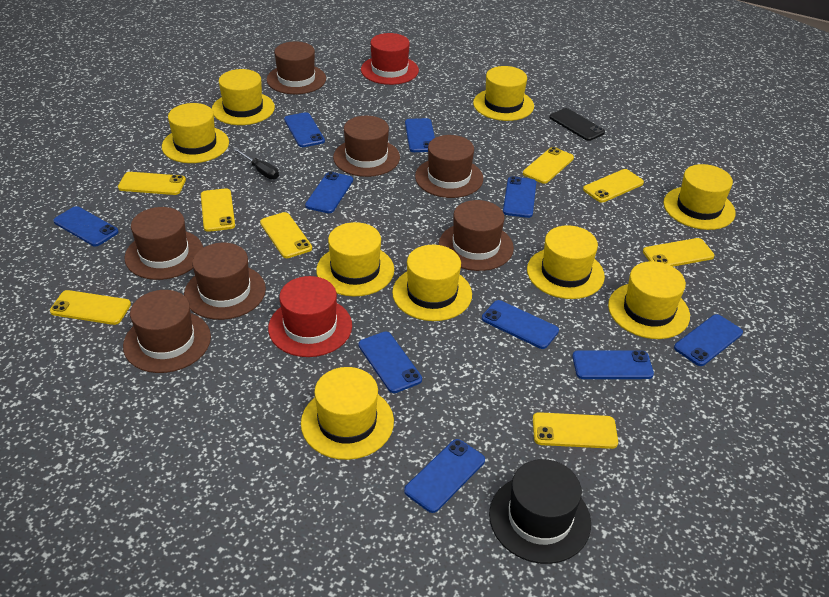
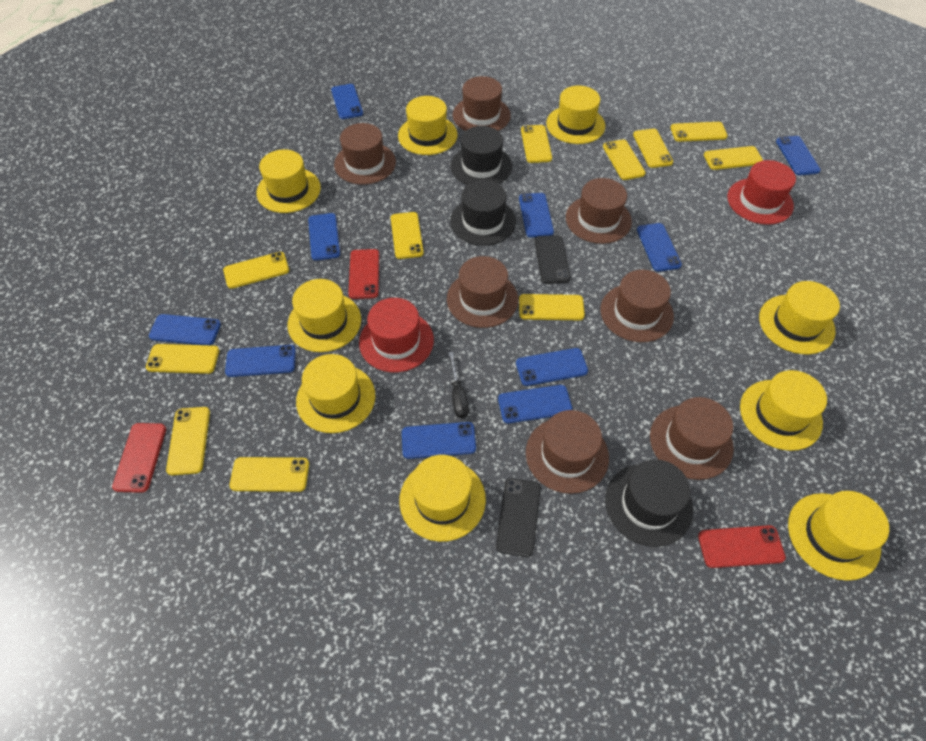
black hat: 1 -> 3
black phone: 1 -> 2
red phone: 0 -> 3
yellow phone: 8 -> 11

